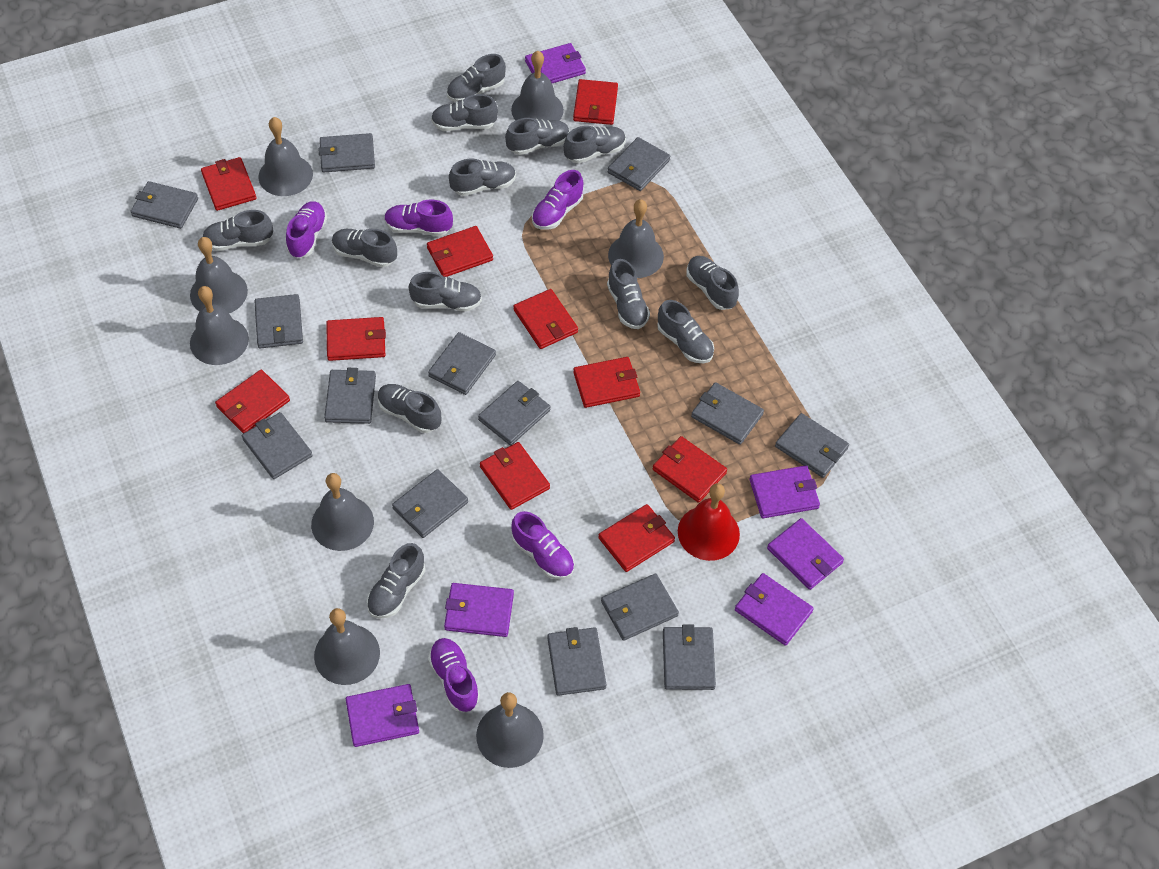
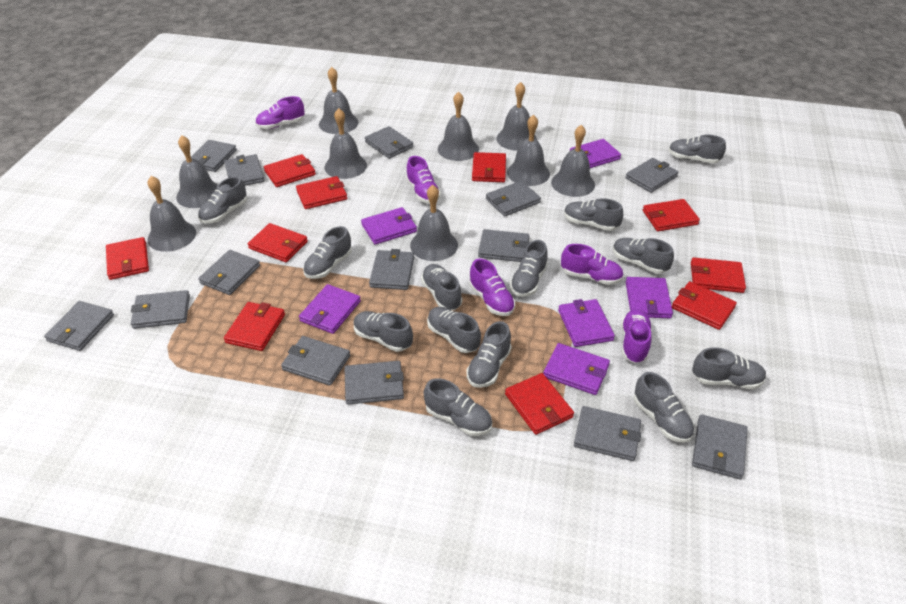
grey bell: 8 -> 9
red bell: 1 -> 0

